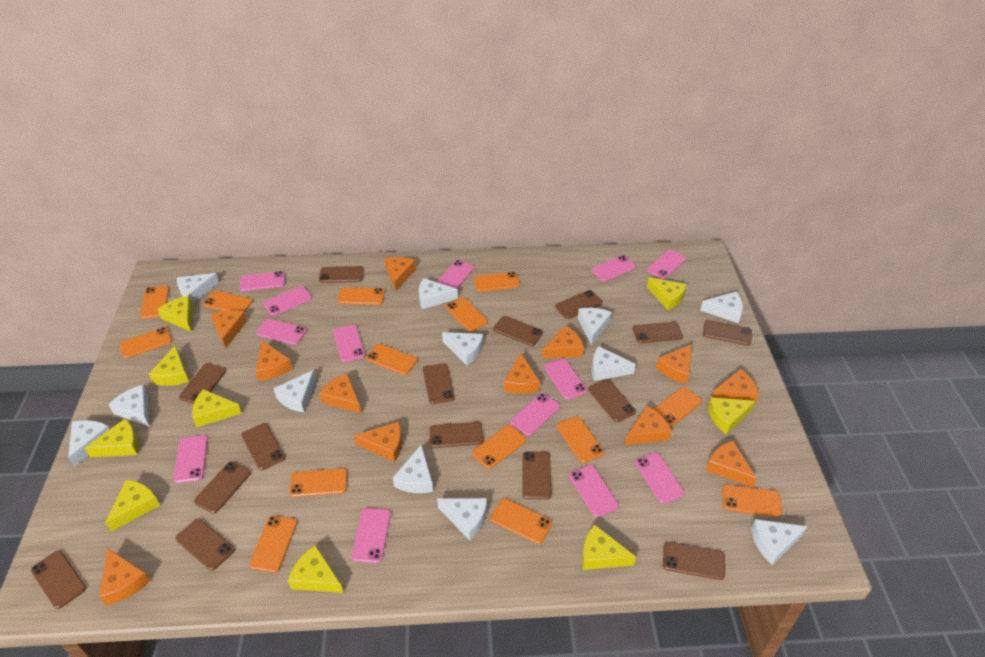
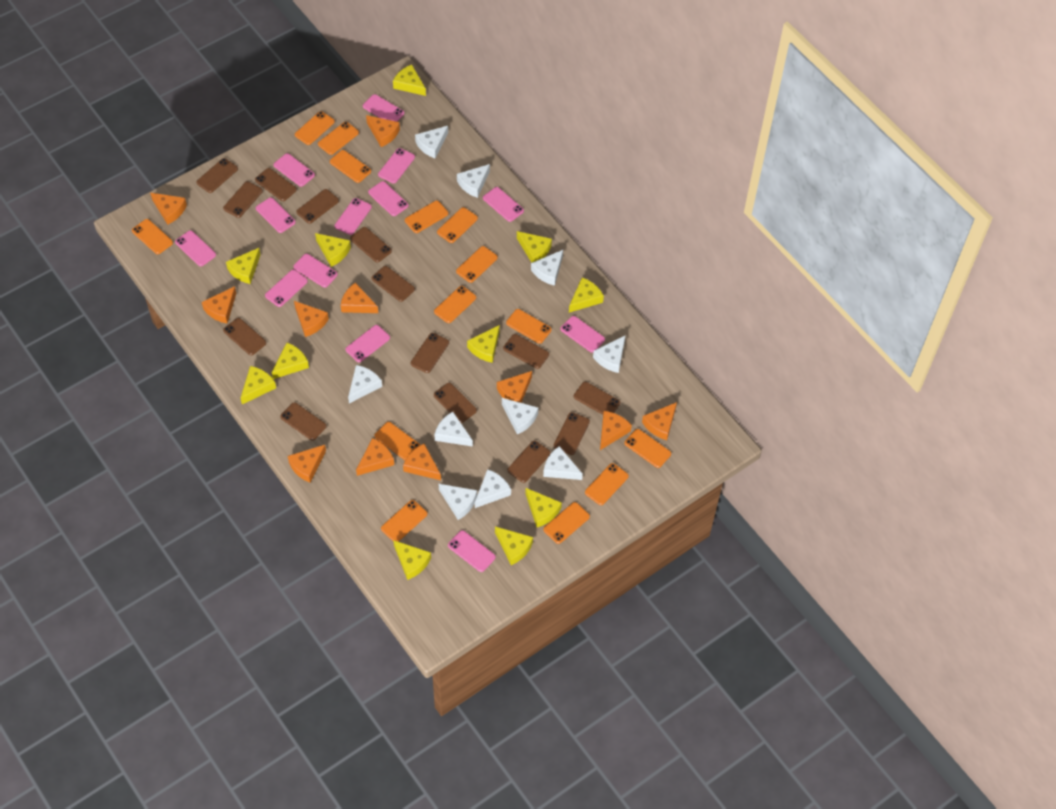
brown phone: 15 -> 14
orange cheese: 12 -> 11
white cheese: 12 -> 10
yellow cheese: 9 -> 11

